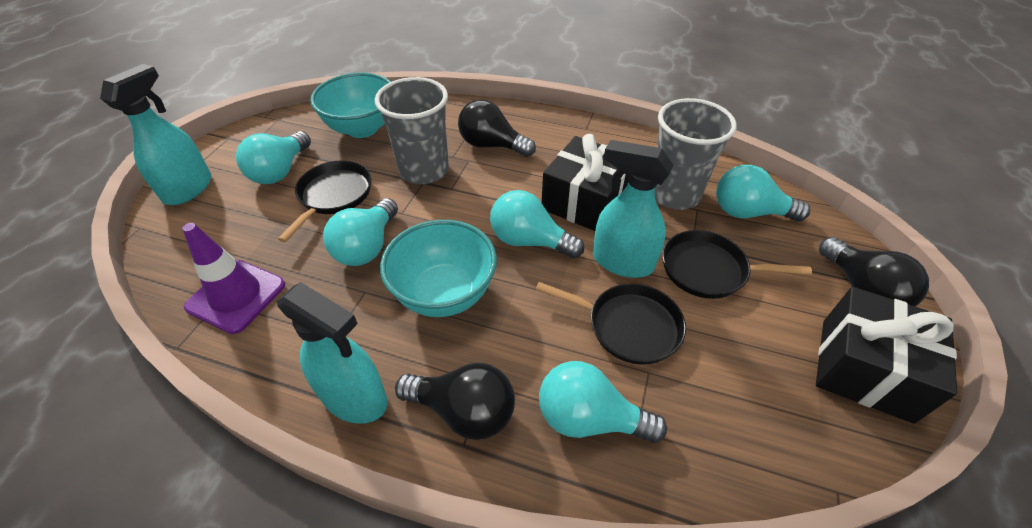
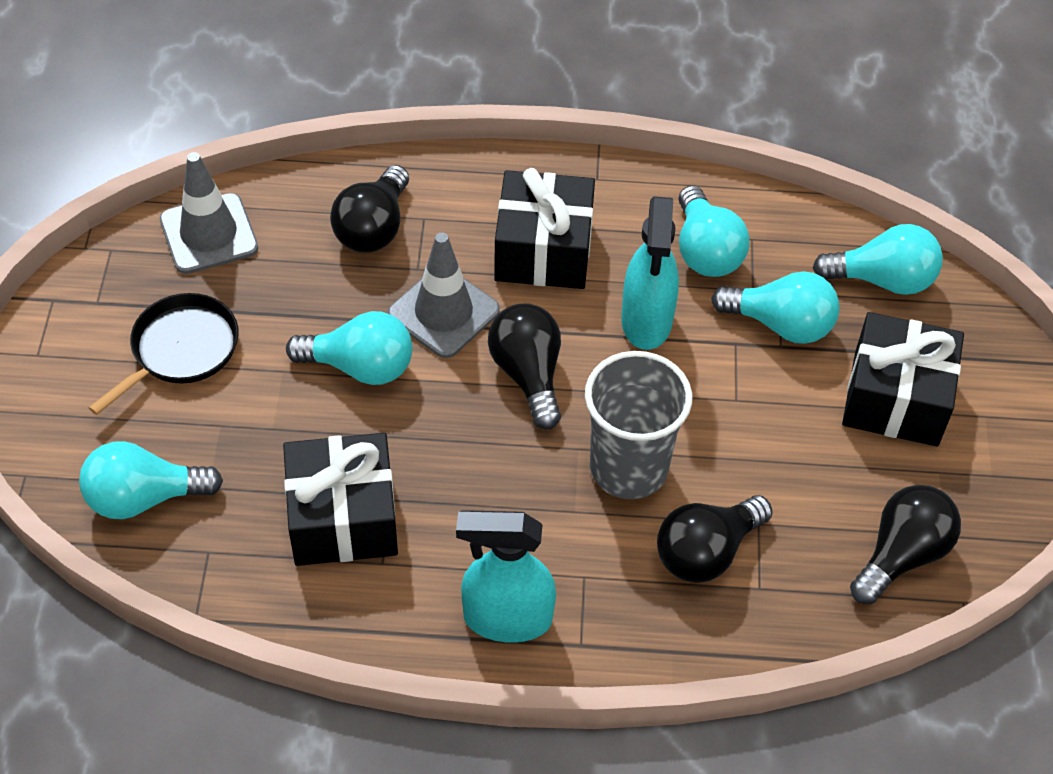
black gift: 2 -> 3
black light bulb: 3 -> 4
black pan: 3 -> 1
grey cup: 2 -> 1
grey traffic cone: 0 -> 2
purple traffic cone: 1 -> 0
turquoise bowl: 2 -> 0
turquoise spray bottle: 3 -> 2

